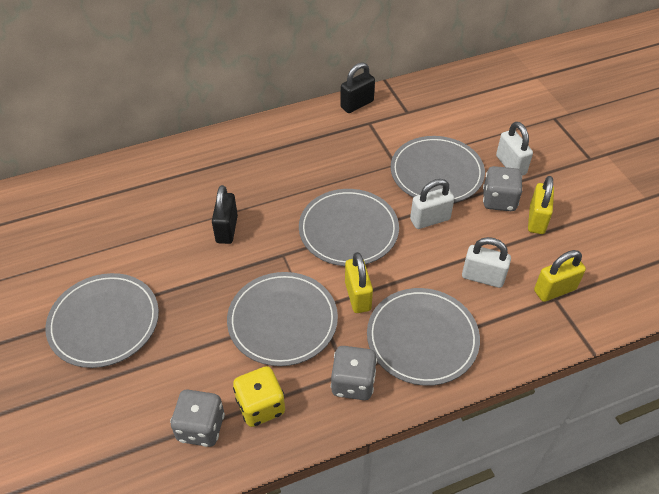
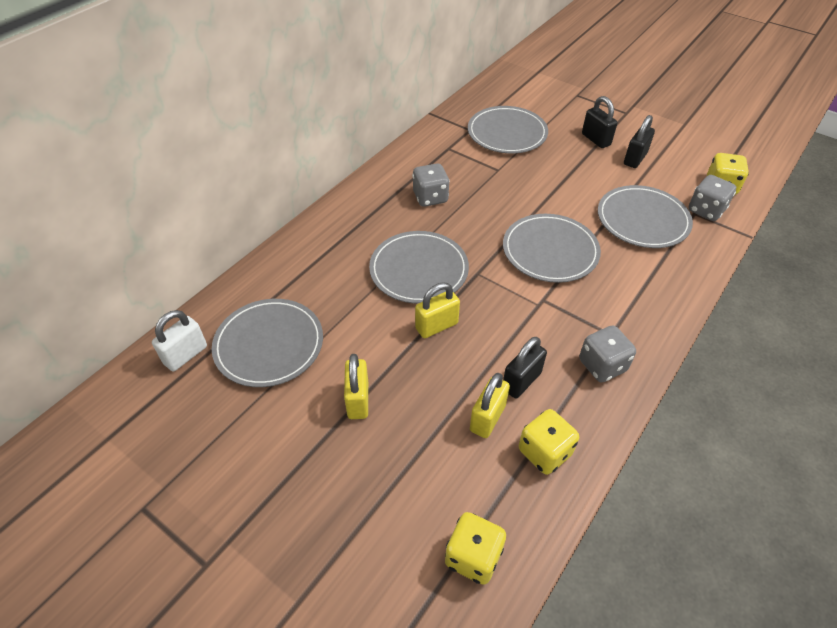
black padlock: 2 -> 3
white padlock: 3 -> 1
yellow dice: 1 -> 3

